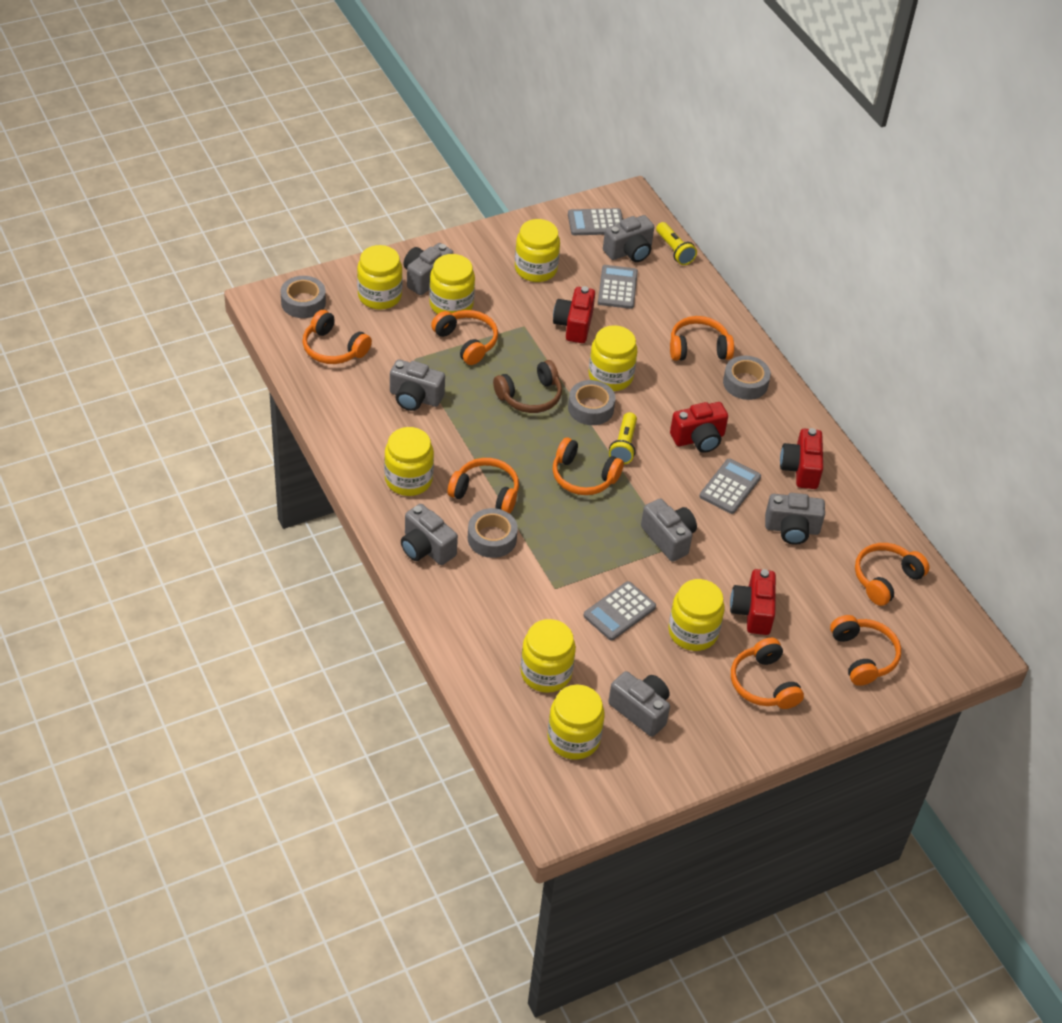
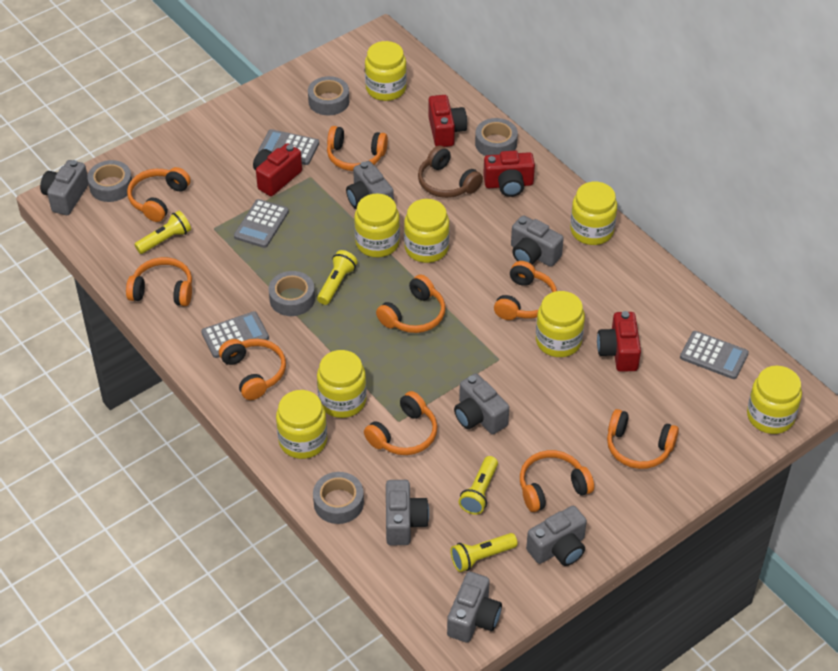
grey tape: 4 -> 5
orange headphones: 8 -> 9
yellow flashlight: 2 -> 4

